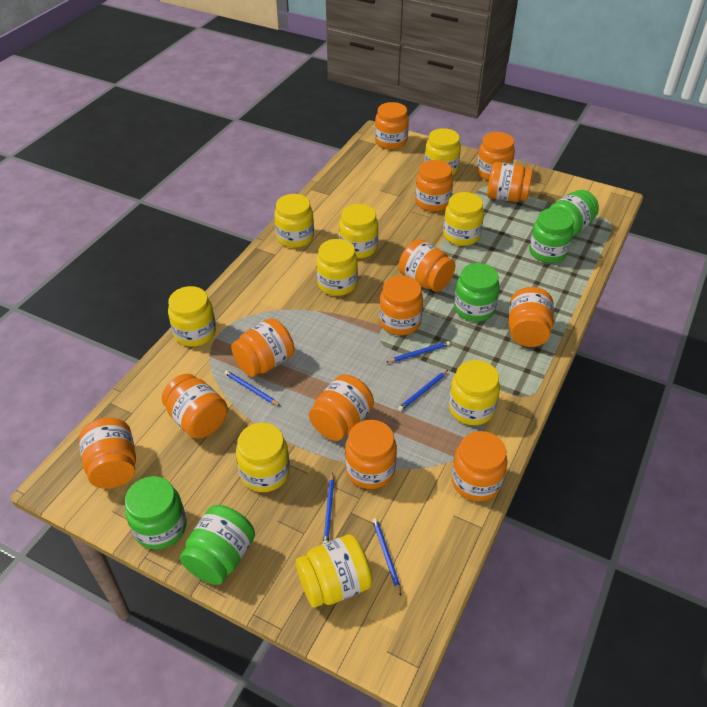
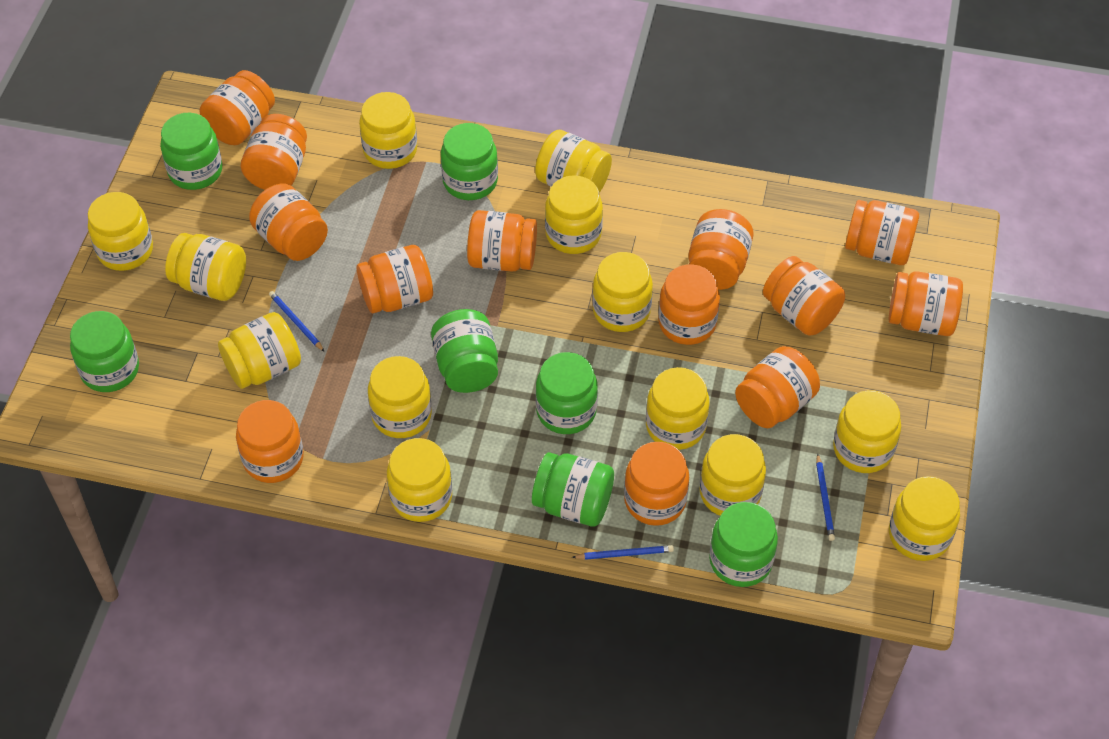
blue pencil: 5 -> 3
green jar: 5 -> 7
yellow jar: 9 -> 13

